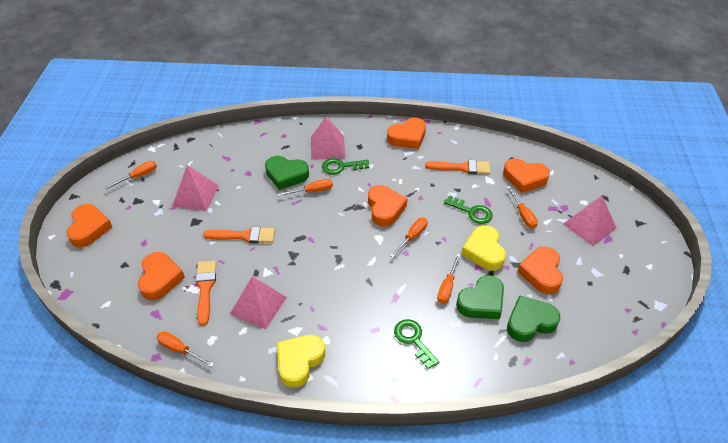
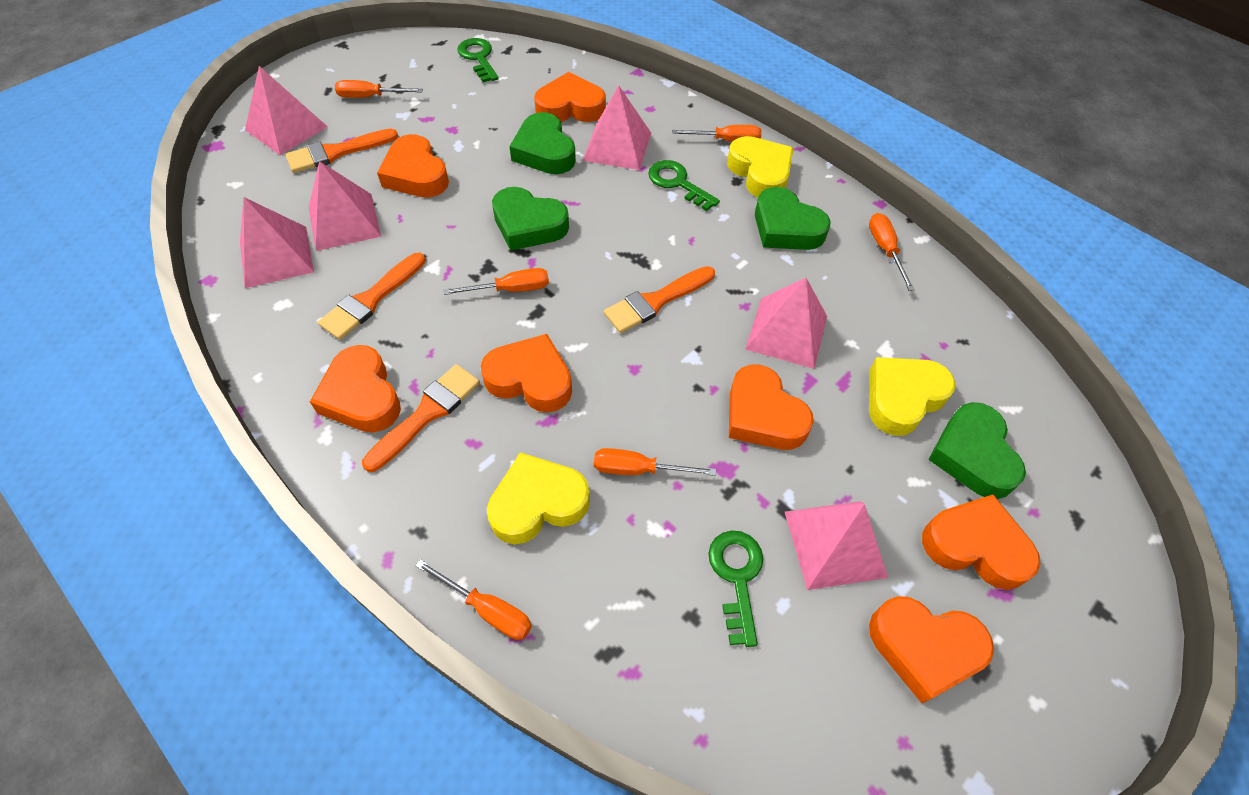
green heart: 3 -> 4
orange brush: 3 -> 4
orange heart: 6 -> 7
pink pyramid: 4 -> 6
yellow heart: 2 -> 3

